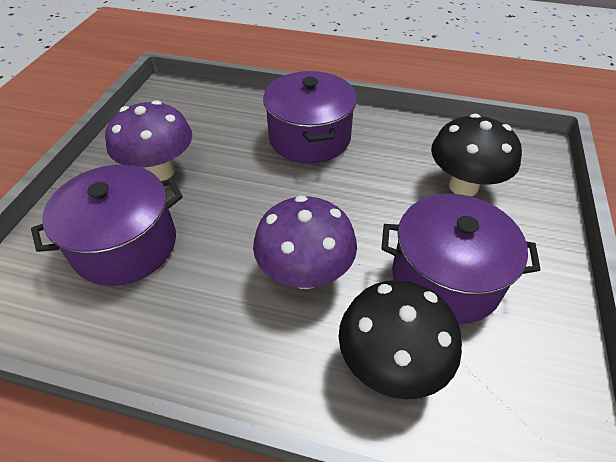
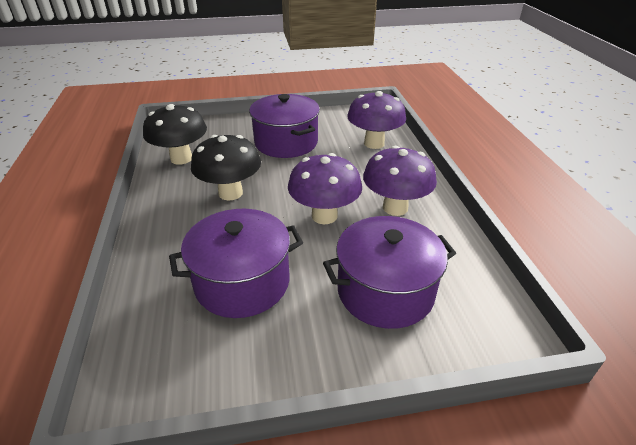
purple mushroom: 2 -> 3

